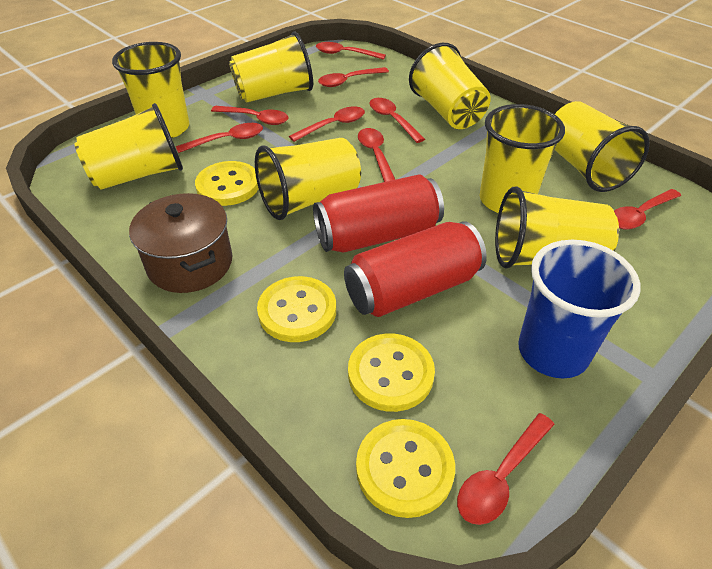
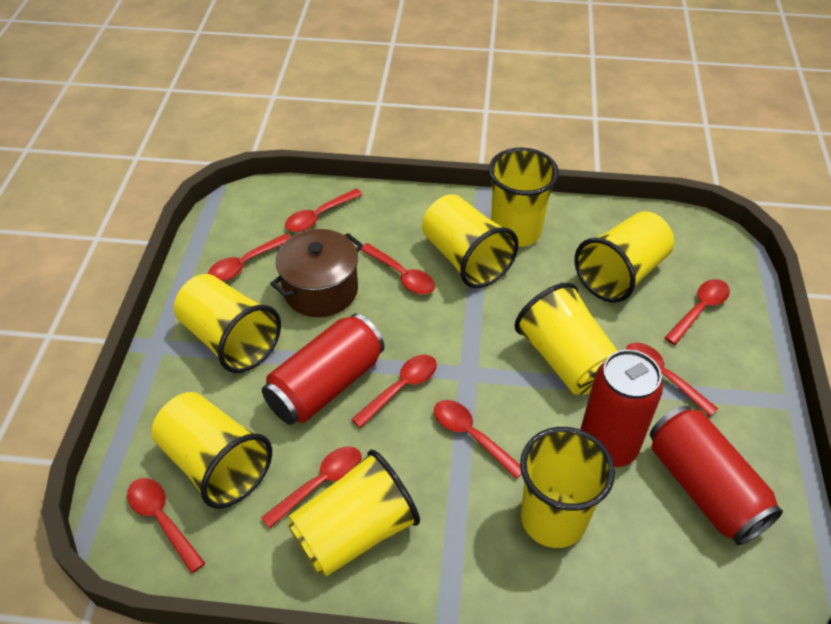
blue cup: 1 -> 0
red can: 2 -> 3
yellow button: 4 -> 0

